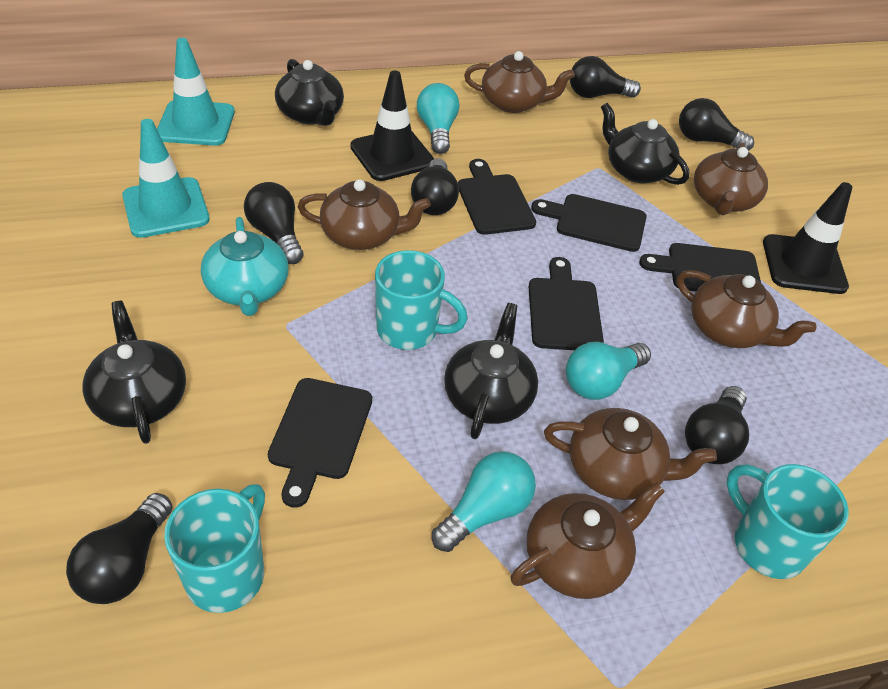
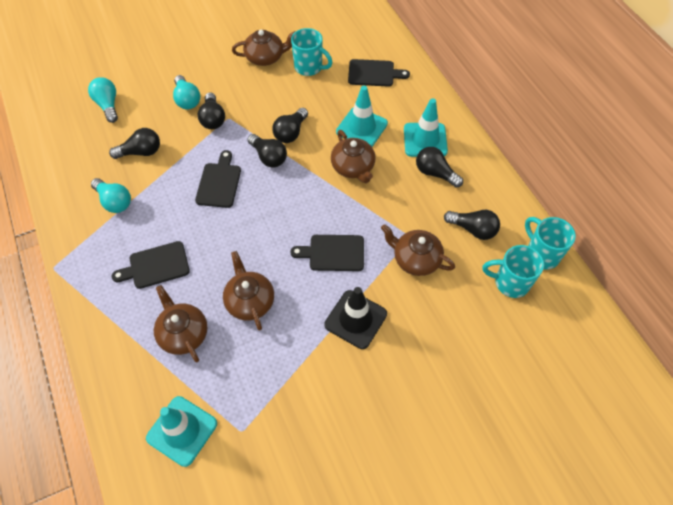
black cutting board: 5 -> 4
black teapot: 4 -> 0
black traffic cone: 2 -> 1
brown teapot: 6 -> 5
turquoise teapot: 1 -> 0
turquoise traffic cone: 2 -> 3

